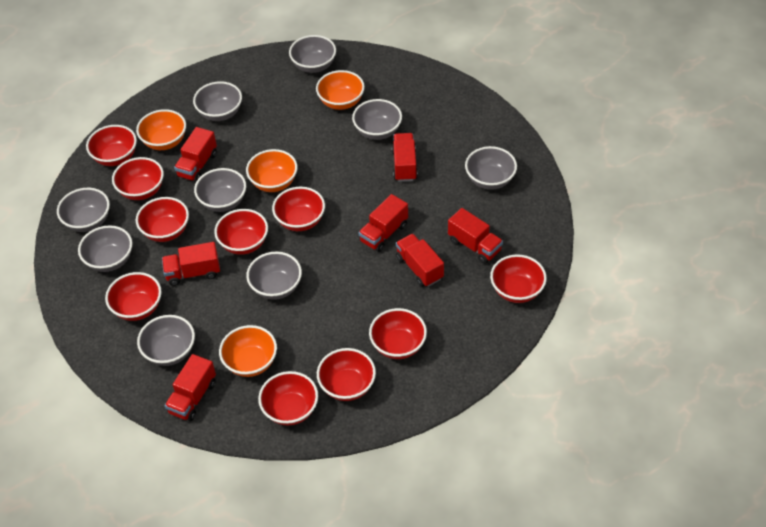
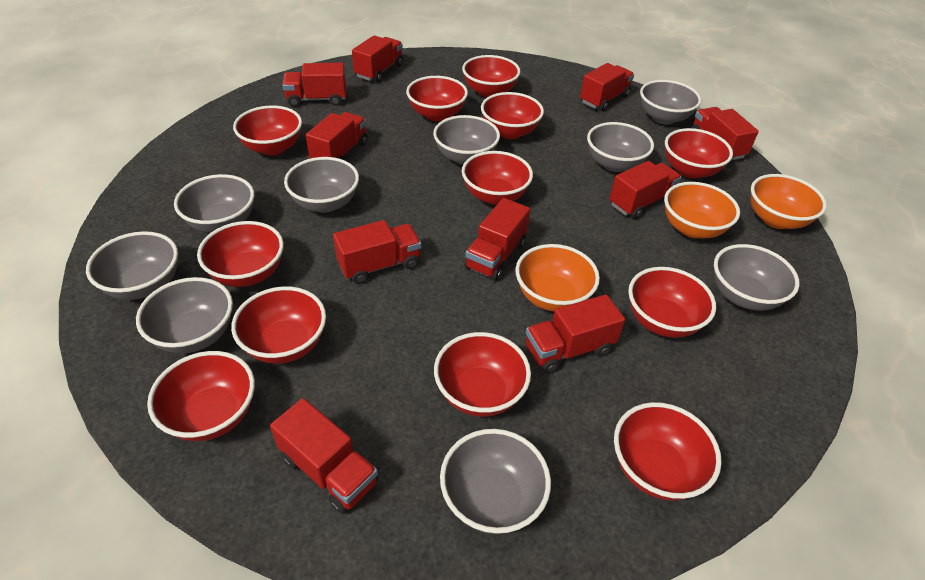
orange bowl: 4 -> 3
red bowl: 10 -> 12
red truck: 7 -> 10

